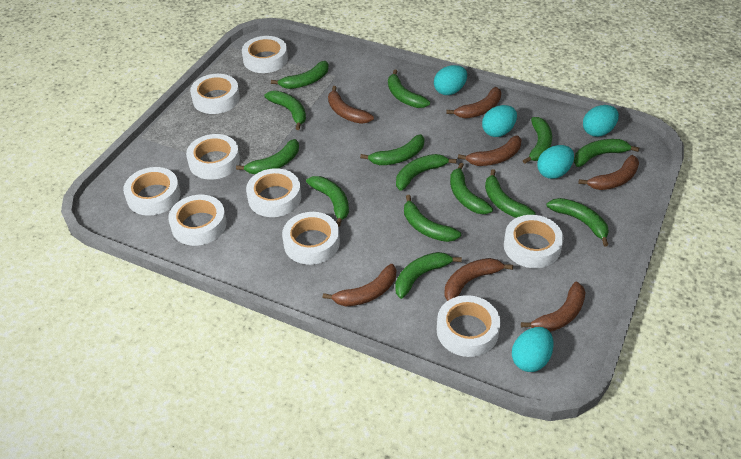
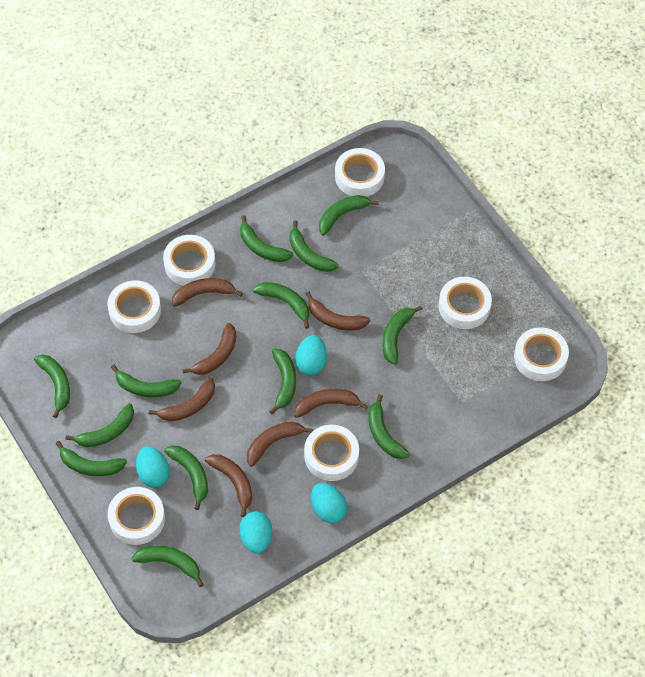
green banana: 14 -> 13
turquoise egg: 5 -> 4
white tape: 9 -> 7

